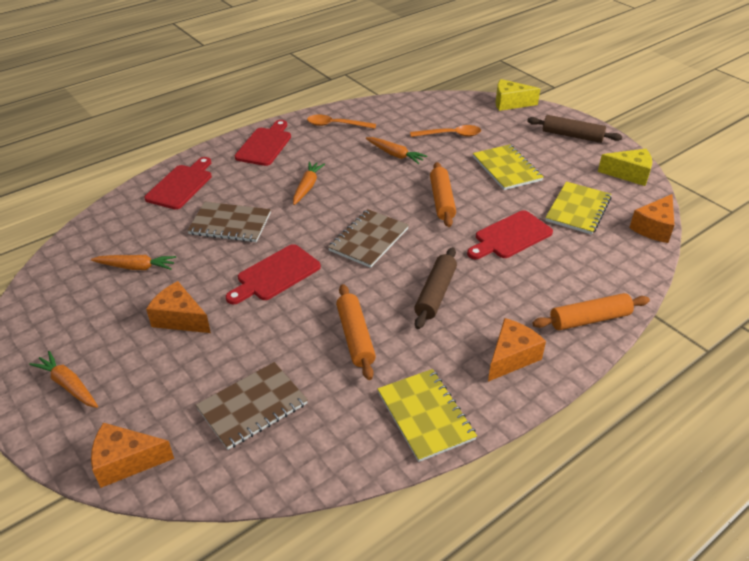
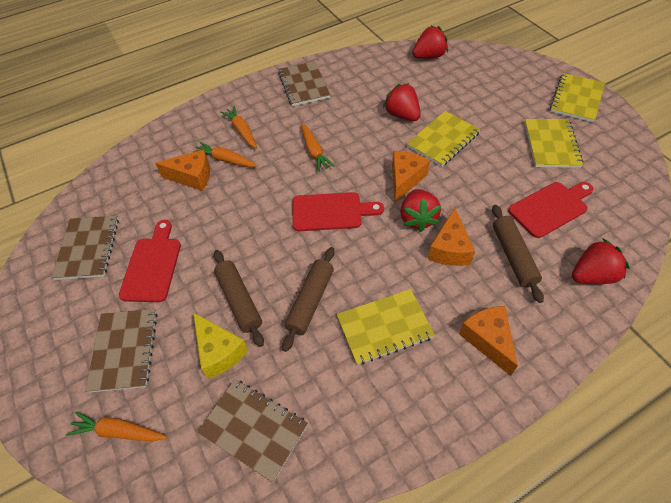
brown notebook: 3 -> 4
brown rolling pin: 2 -> 3
orange rolling pin: 3 -> 0
orange spoon: 2 -> 0
red cutting board: 4 -> 3
red strawberry: 0 -> 4
yellow cheese: 2 -> 1
yellow notebook: 3 -> 4

